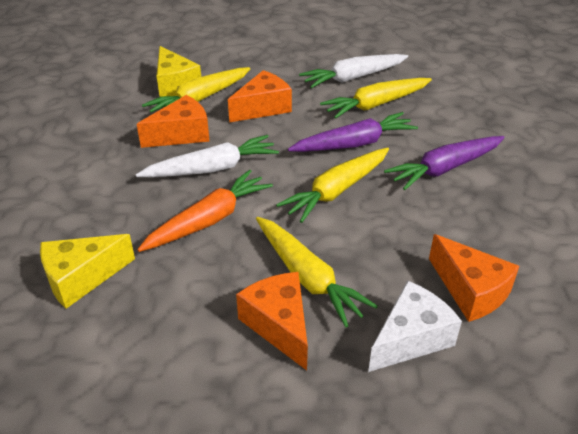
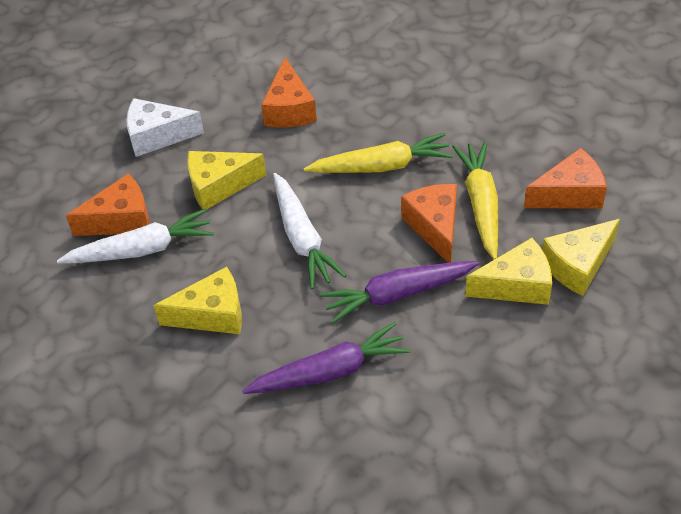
orange carrot: 1 -> 0
yellow carrot: 4 -> 2
yellow cheese: 2 -> 4

